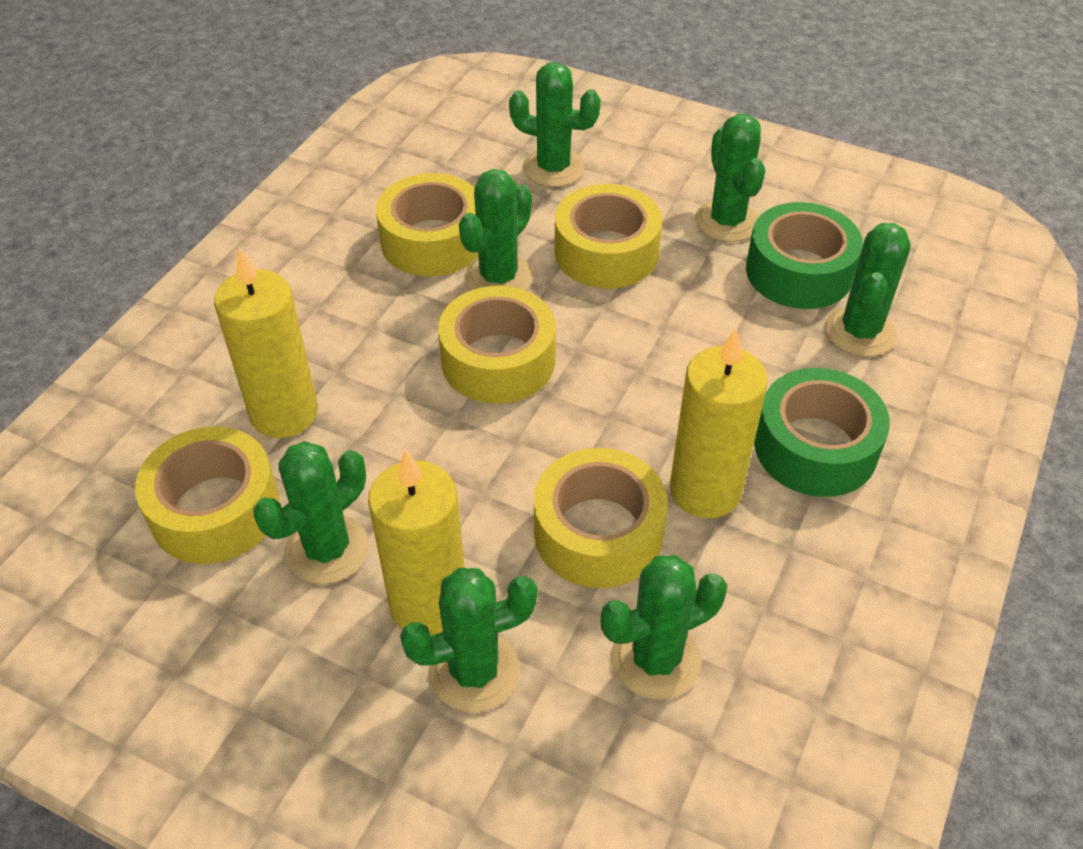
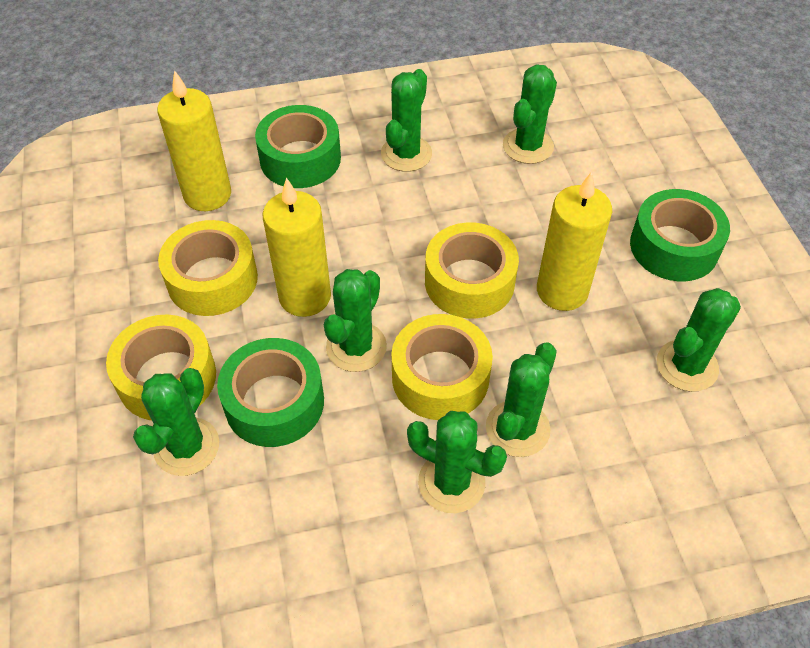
green tape: 2 -> 3
yellow tape: 5 -> 4

